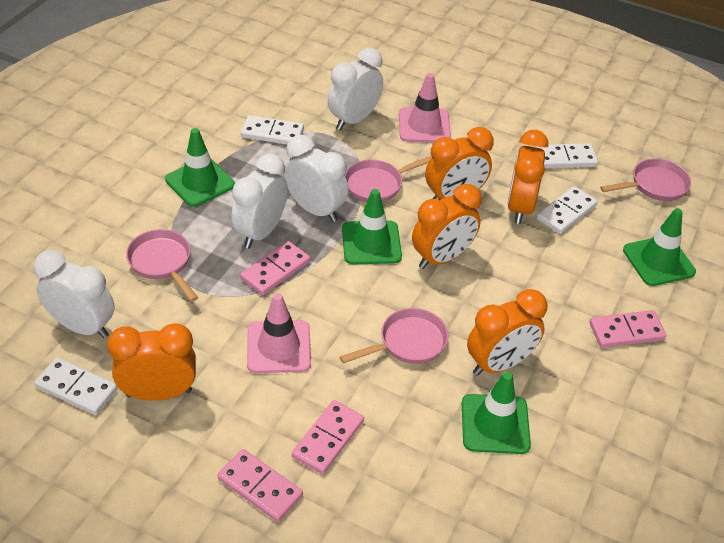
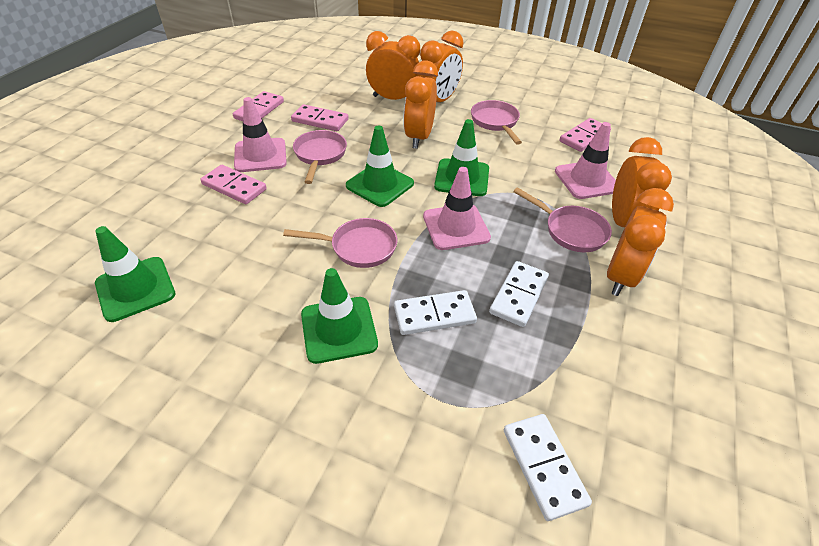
pink traffic cone: 2 -> 3
white clock: 4 -> 0
white domino: 4 -> 3

